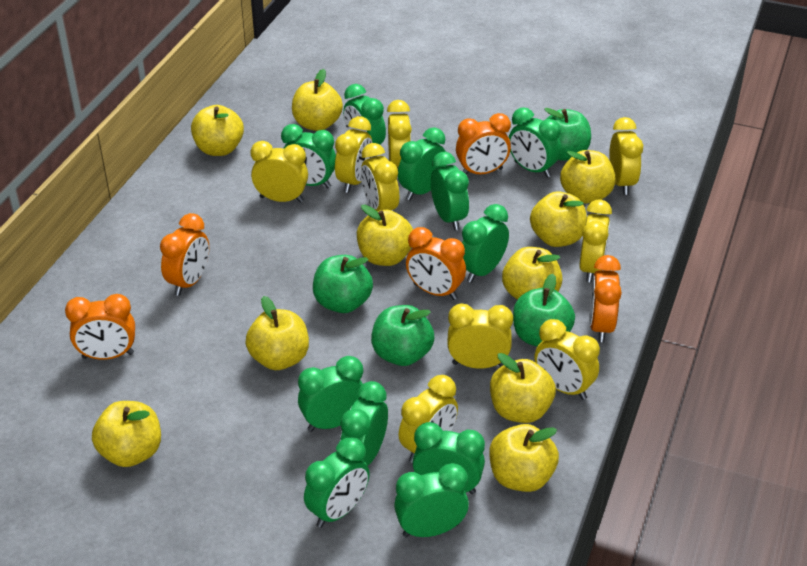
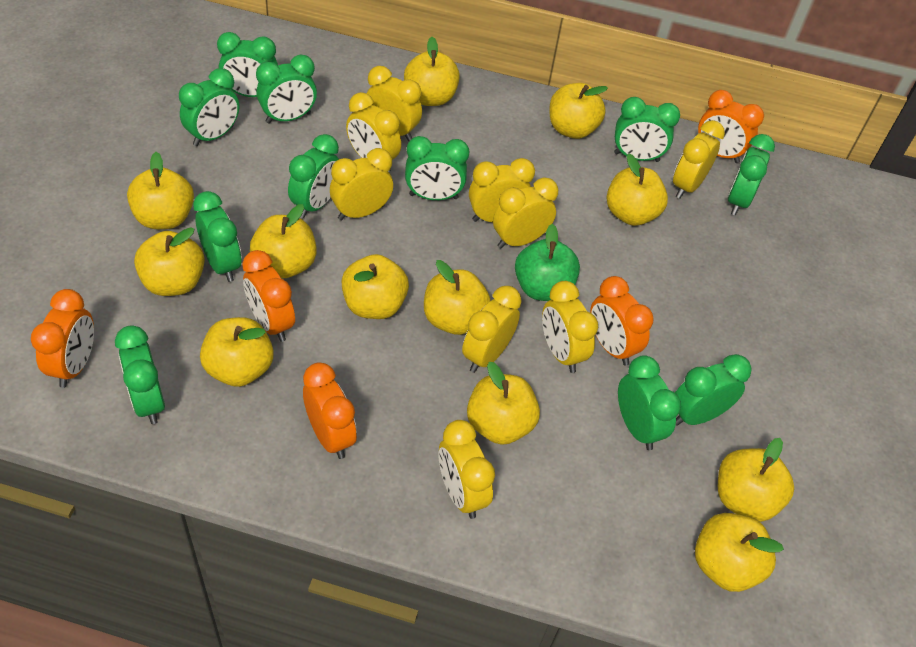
green apple: 4 -> 1
yellow apple: 10 -> 12

